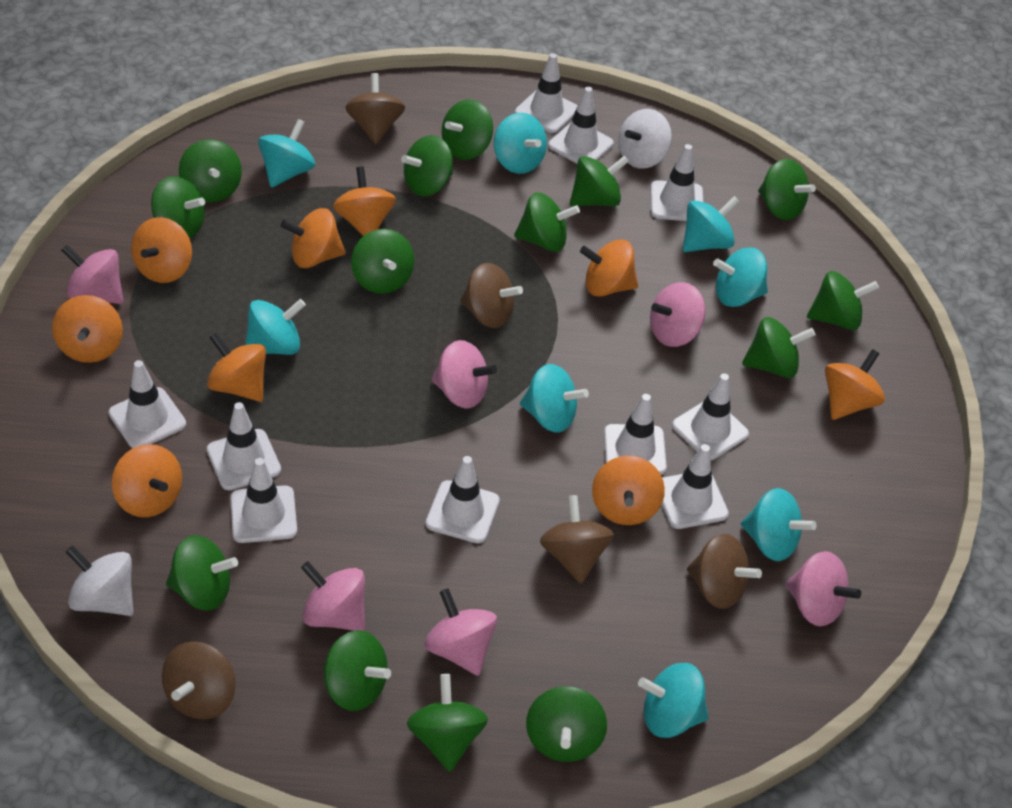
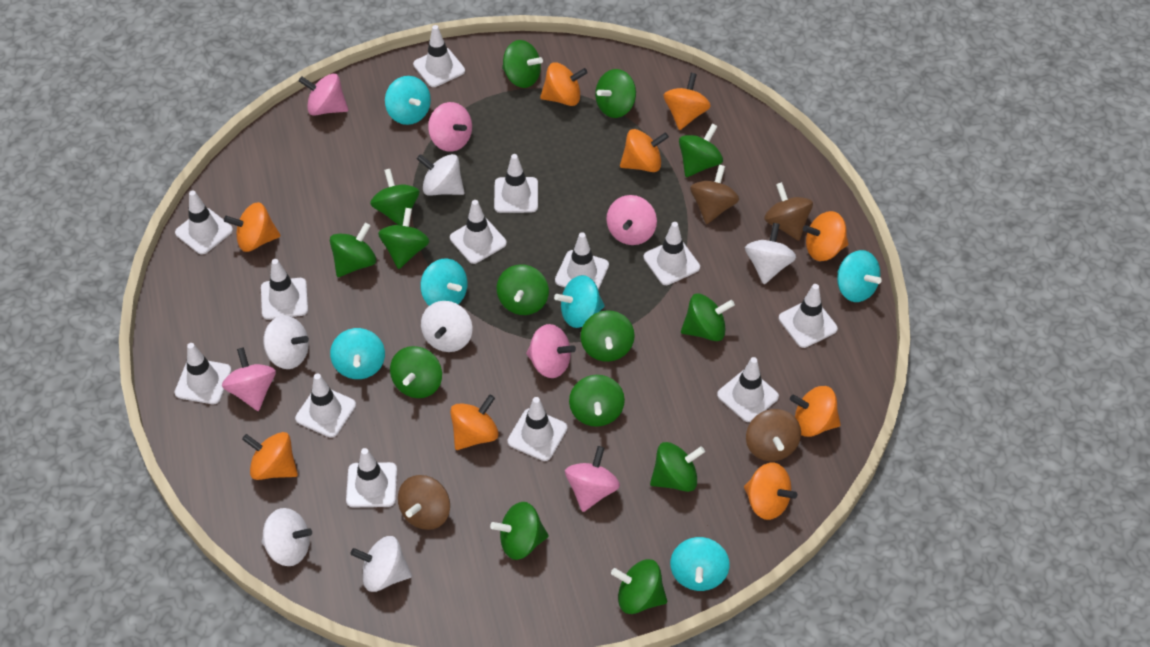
brown spinning top: 5 -> 4
turquoise spinning top: 8 -> 6
white spinning top: 2 -> 6
white traffic cone: 10 -> 13

